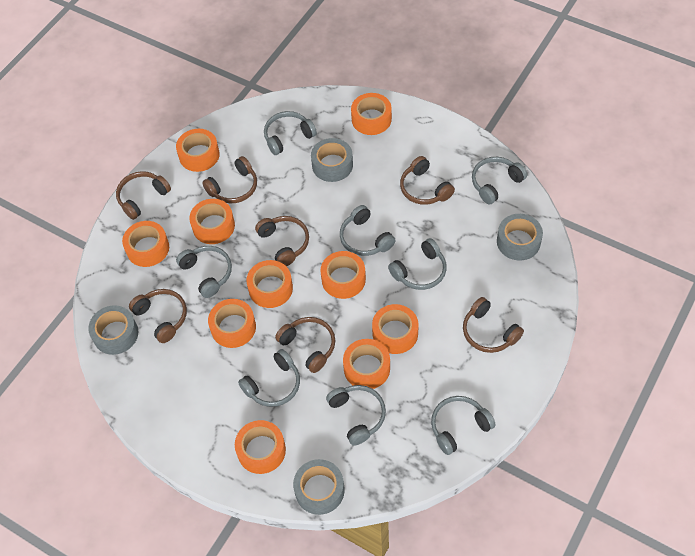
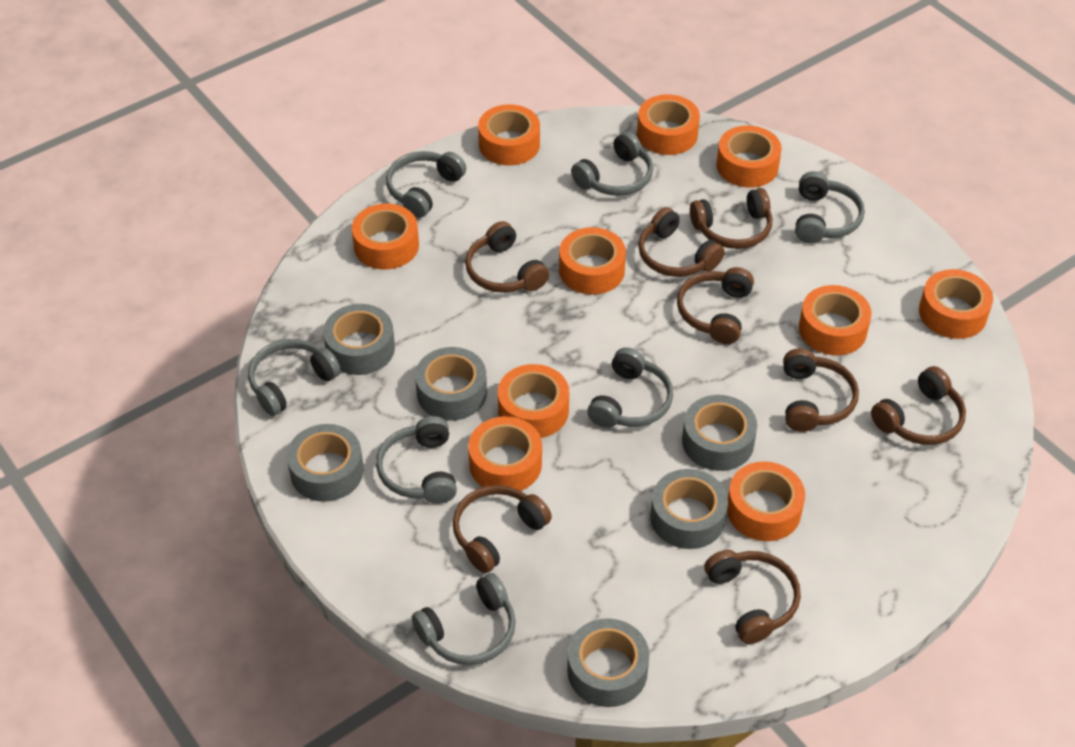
brown headphones: 7 -> 8
grey headphones: 8 -> 7
grey tape: 4 -> 6

